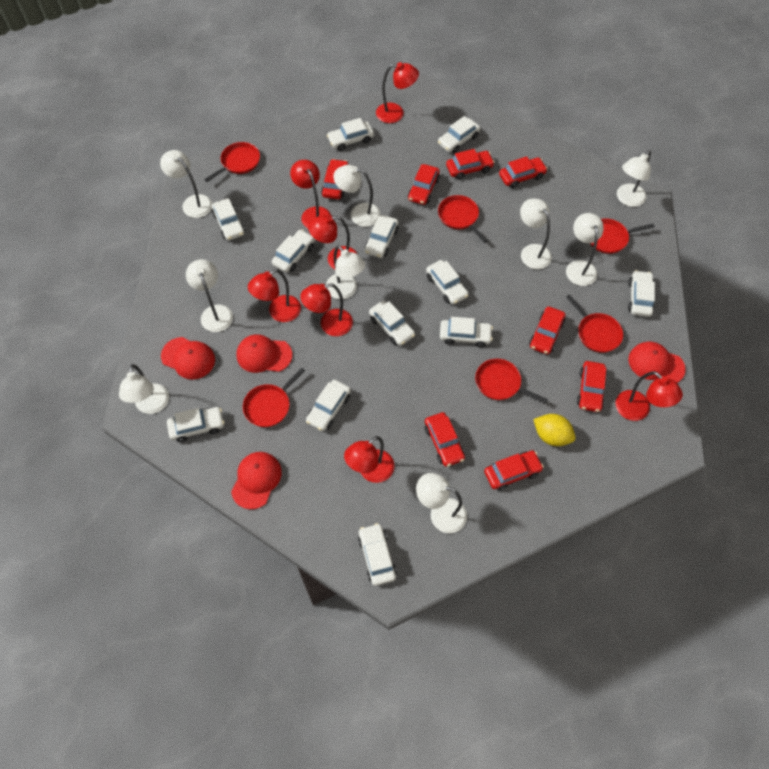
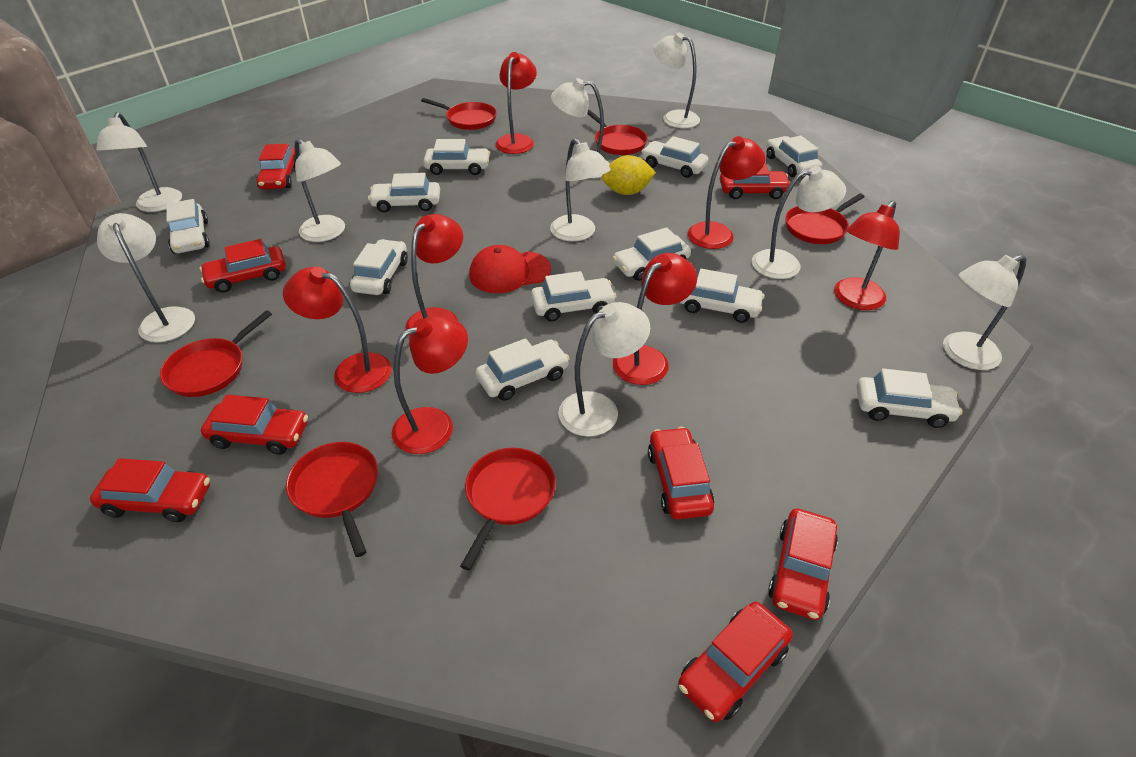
red cap: 4 -> 1
white car: 12 -> 11

